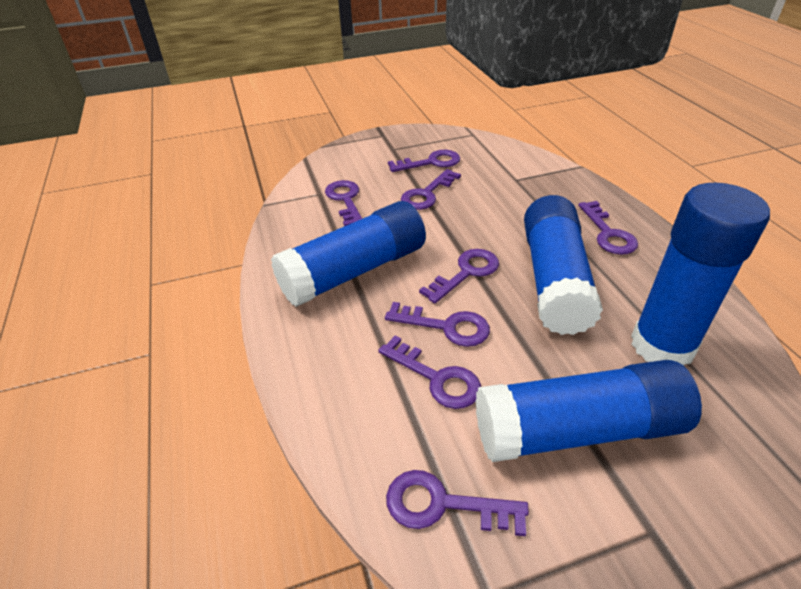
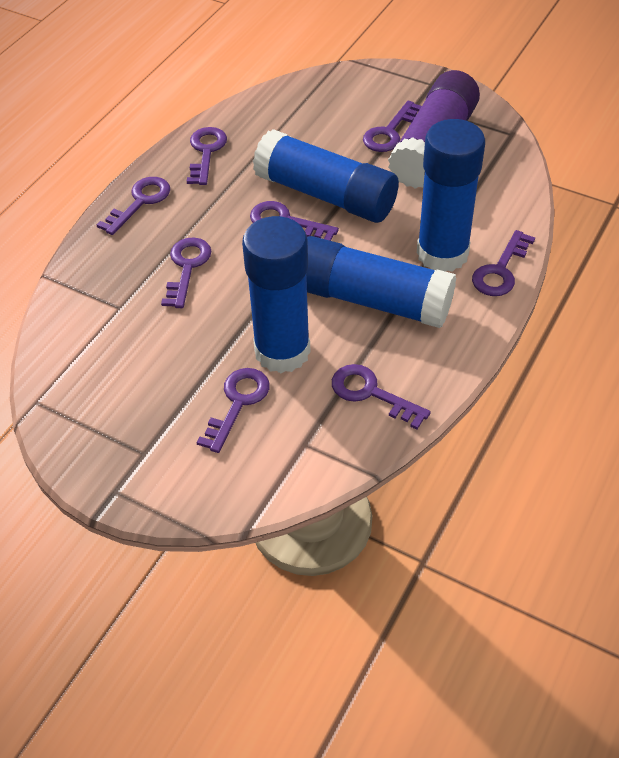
purple glue stick: 0 -> 1

